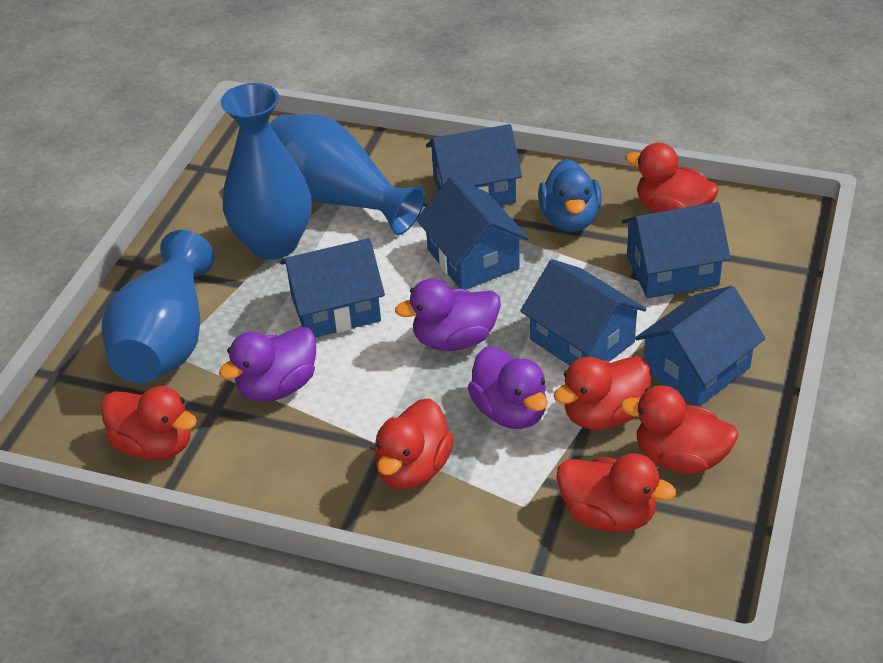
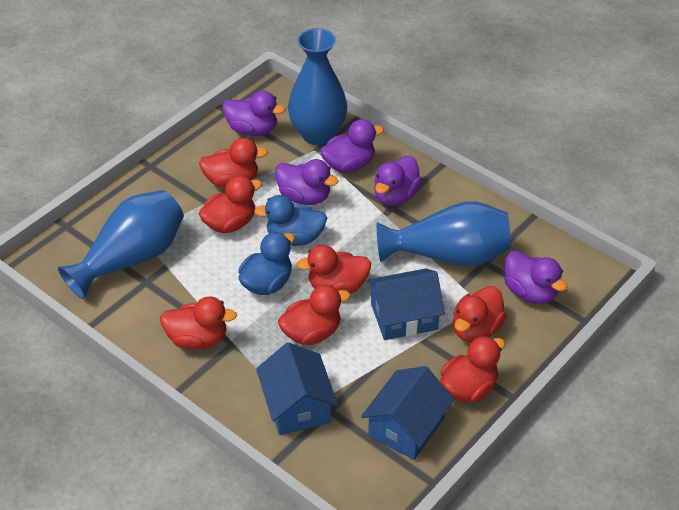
blue duck: 1 -> 2
blue house: 6 -> 3
purple duck: 3 -> 5
red duck: 6 -> 7

